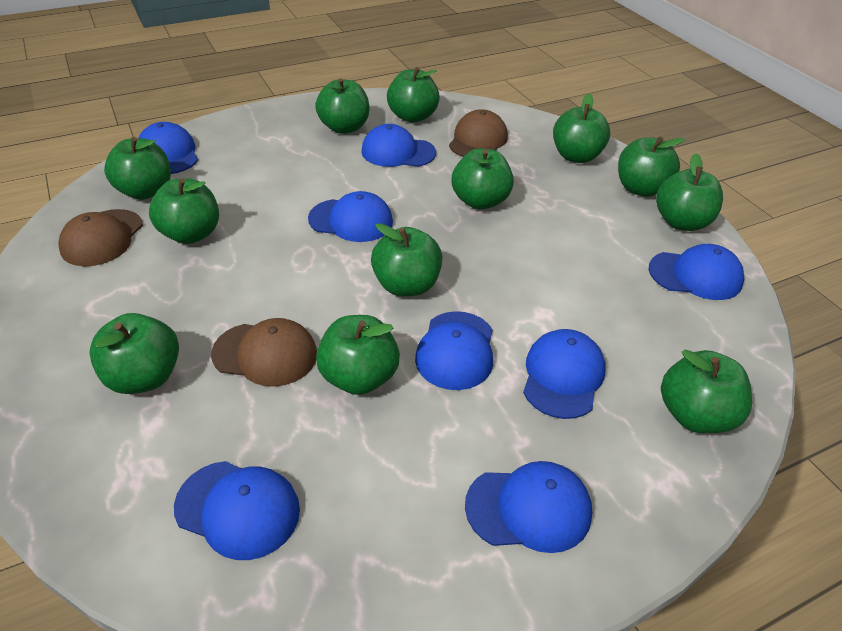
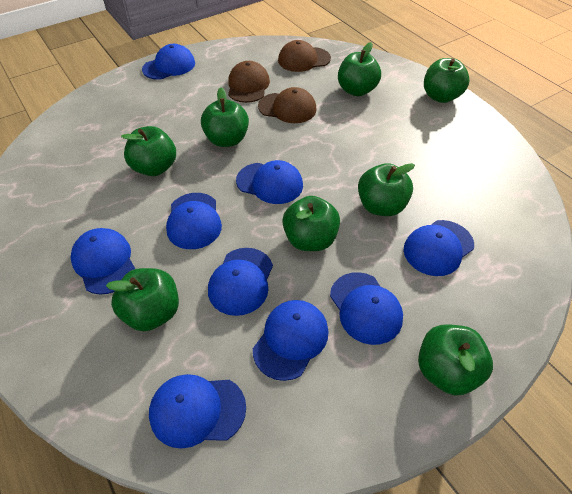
blue cap: 8 -> 9
green apple: 12 -> 8

